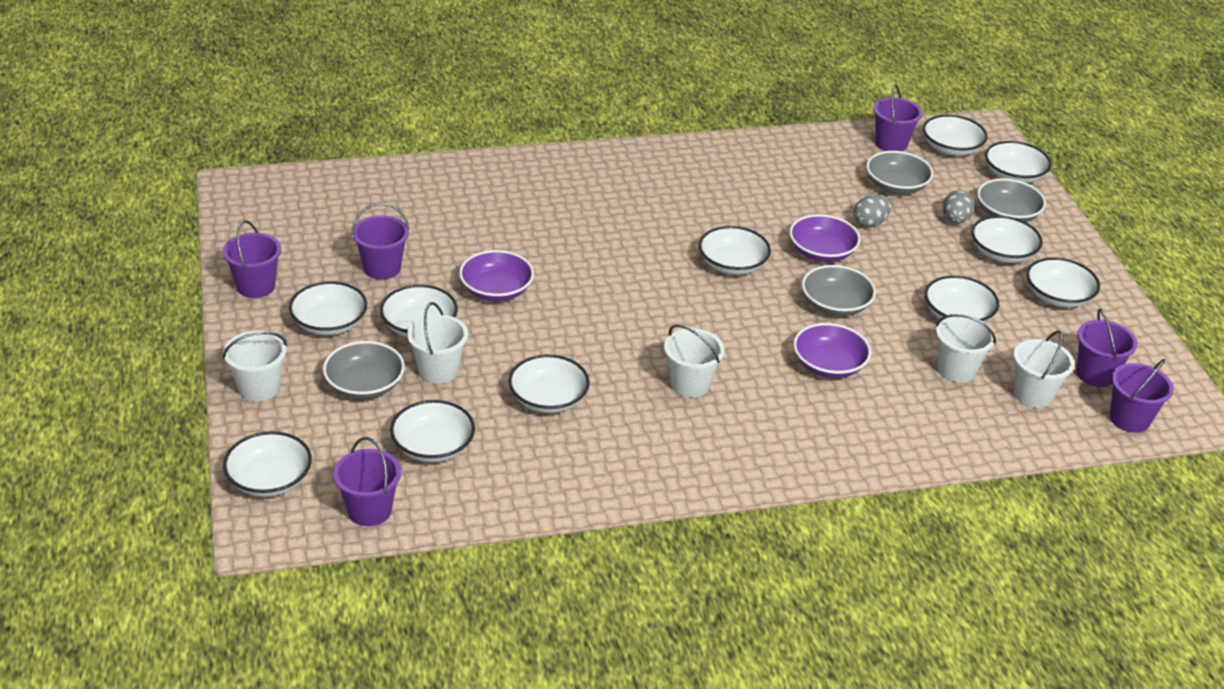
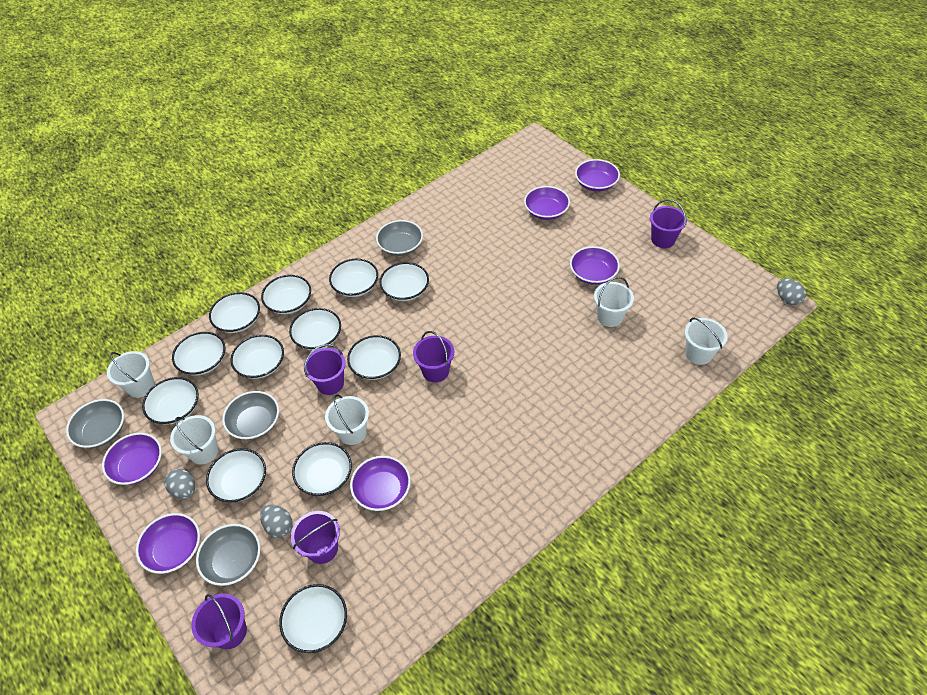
grey egg: 2 -> 3
purple bowl: 3 -> 6
purple bucket: 6 -> 5
white bowl: 11 -> 12

